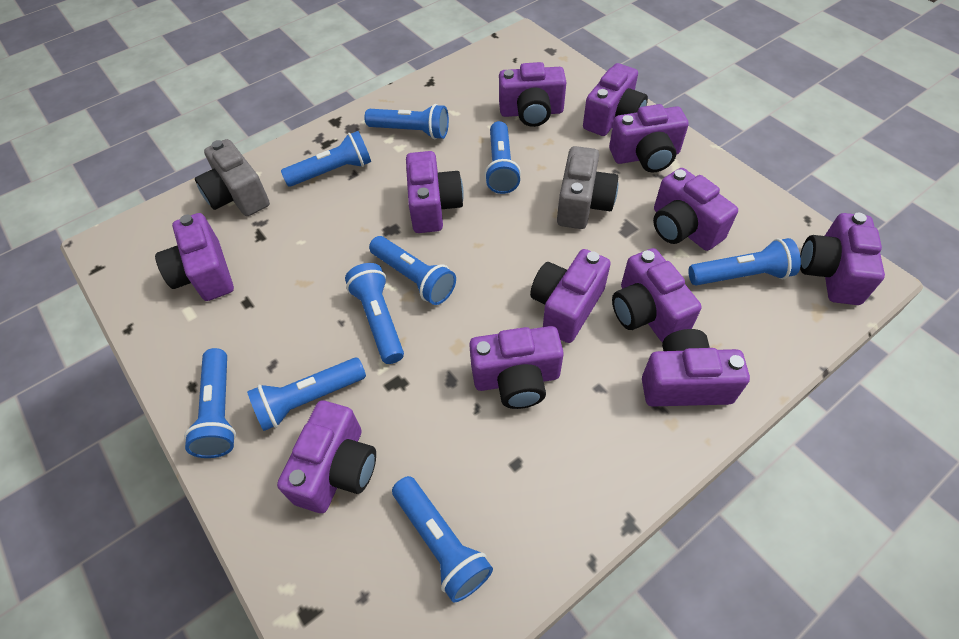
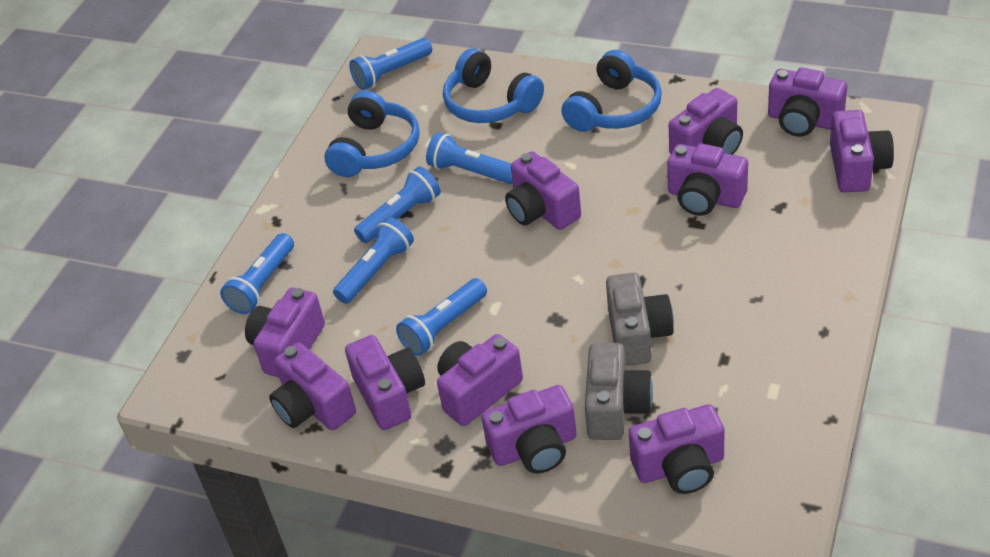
blue flashlight: 9 -> 6
blue headphones: 0 -> 3
purple camera: 12 -> 11

